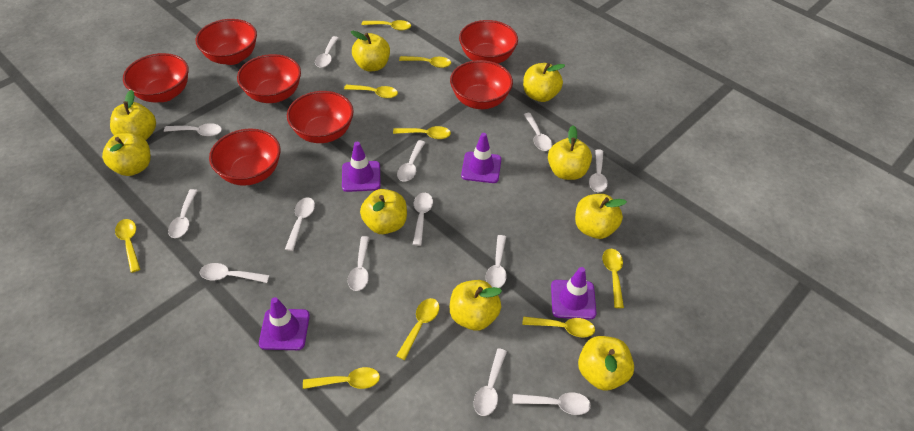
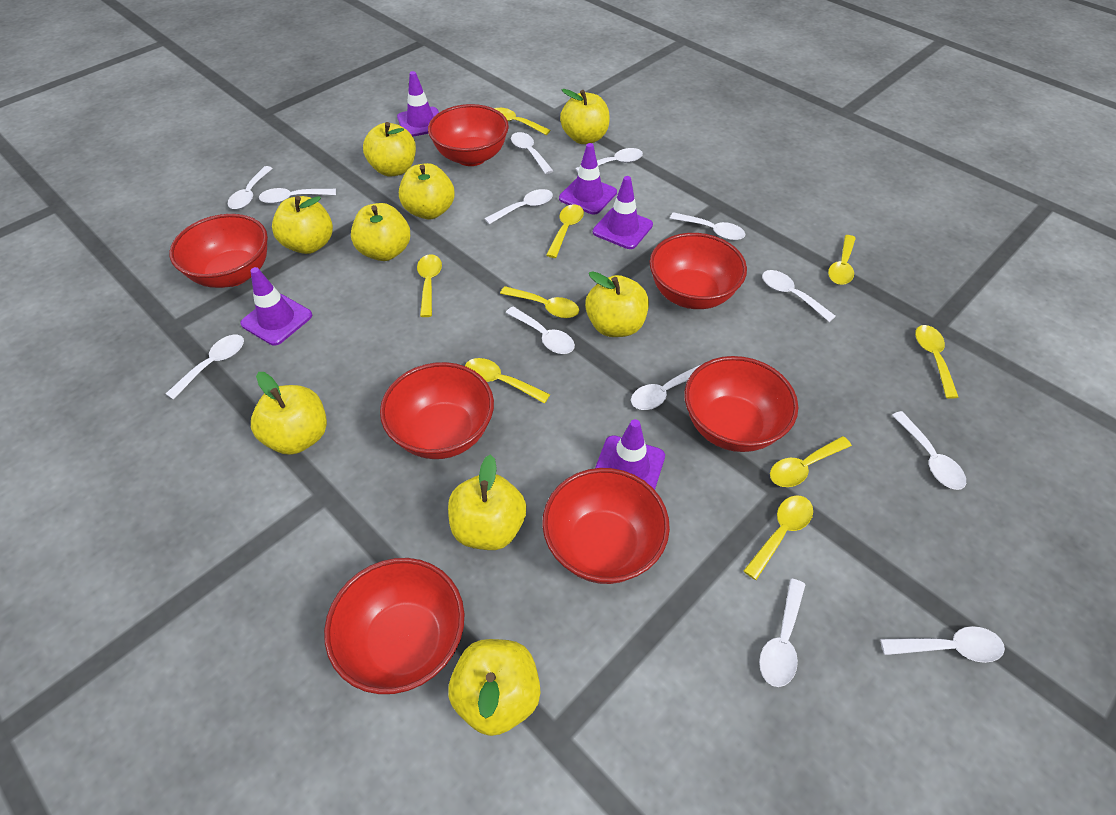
purple traffic cone: 4 -> 5

